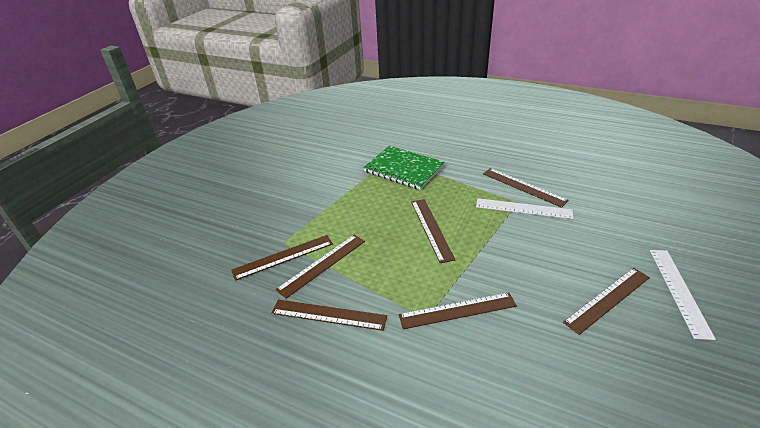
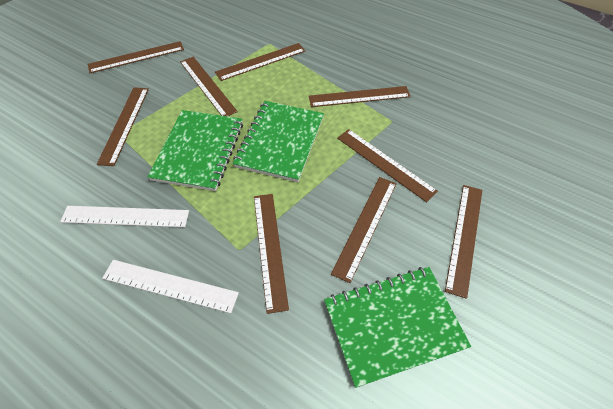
brown ruler: 7 -> 9
green notebook: 1 -> 3

